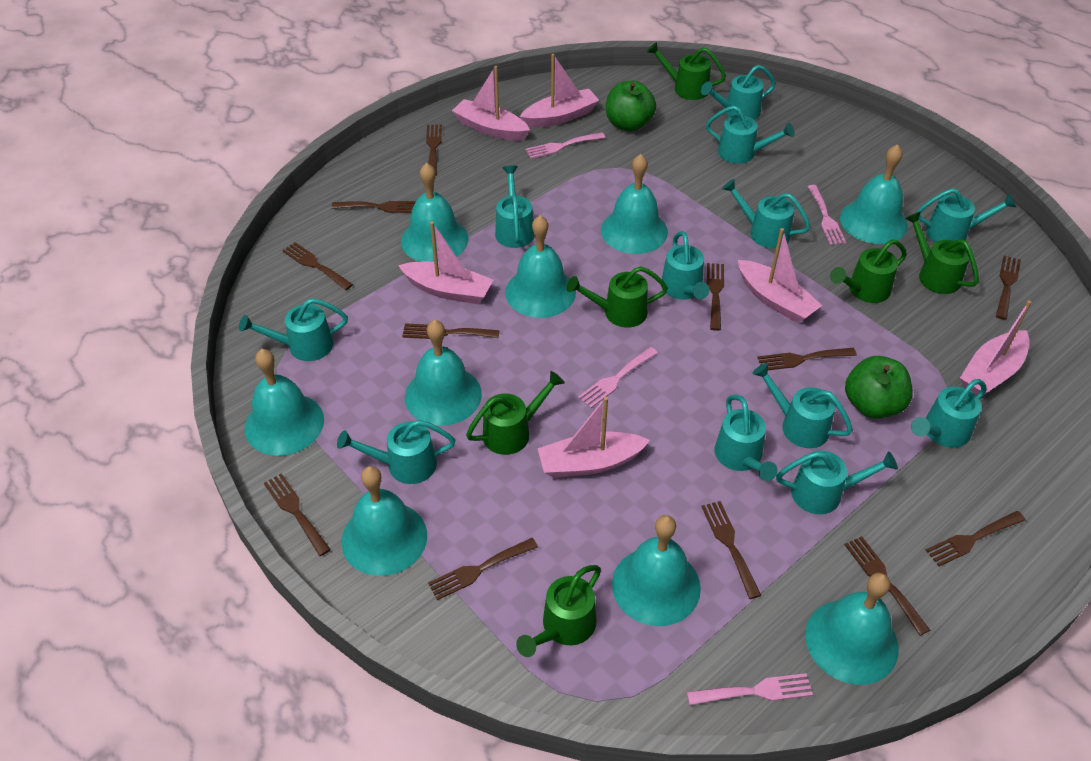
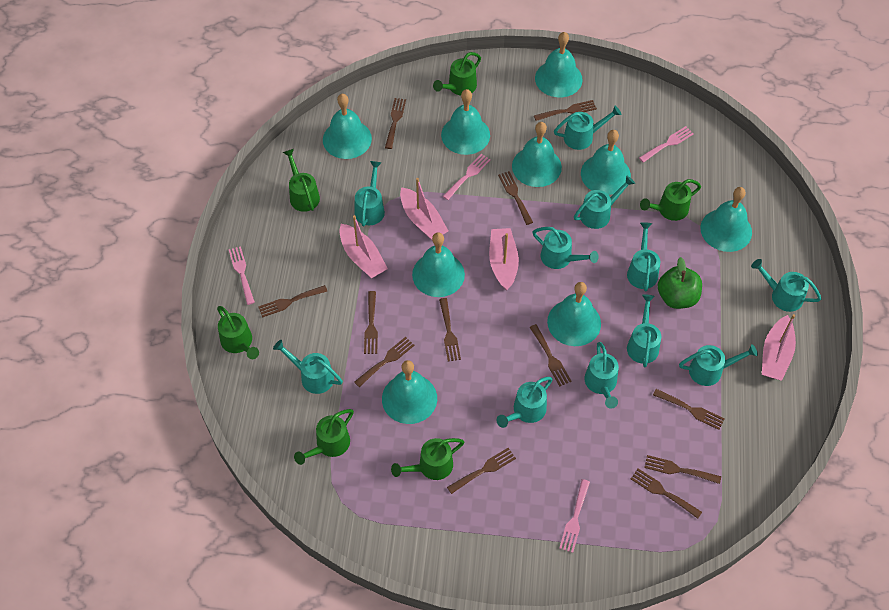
green apple: 2 -> 1
pink boat: 6 -> 4
turquoise watering can: 12 -> 11

